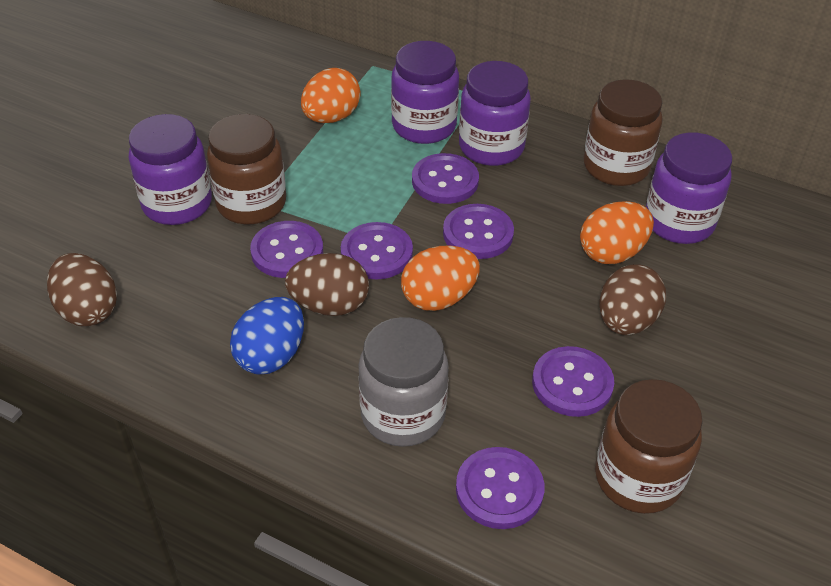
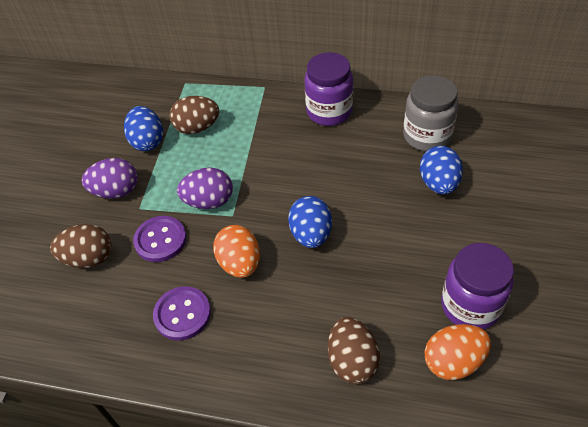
blue egg: 1 -> 3
brown jar: 3 -> 0
orange egg: 3 -> 2
purple button: 6 -> 2
purple egg: 0 -> 2
purple jar: 4 -> 2

